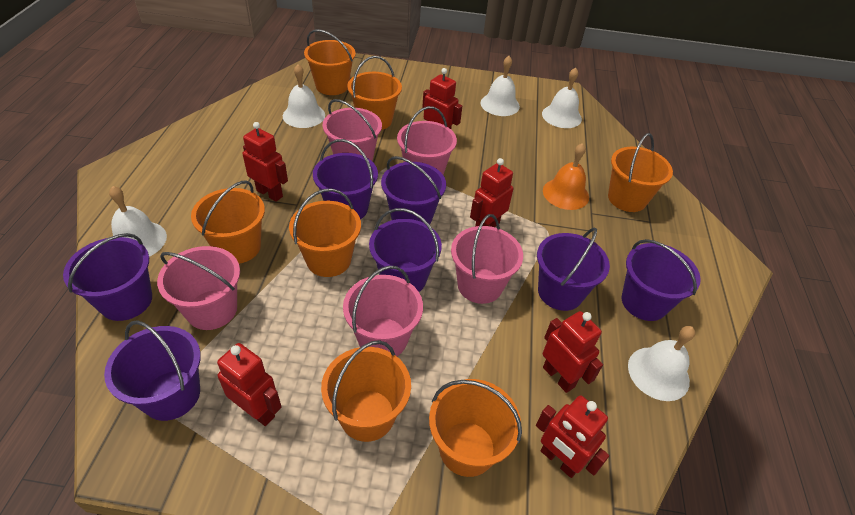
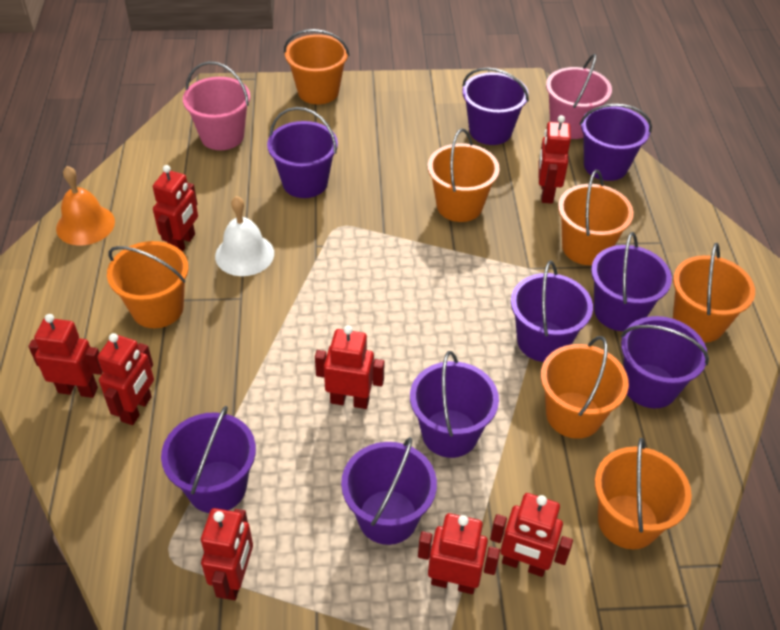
pink bucket: 5 -> 2
purple bucket: 7 -> 9
red robot: 6 -> 8
white bell: 5 -> 1

